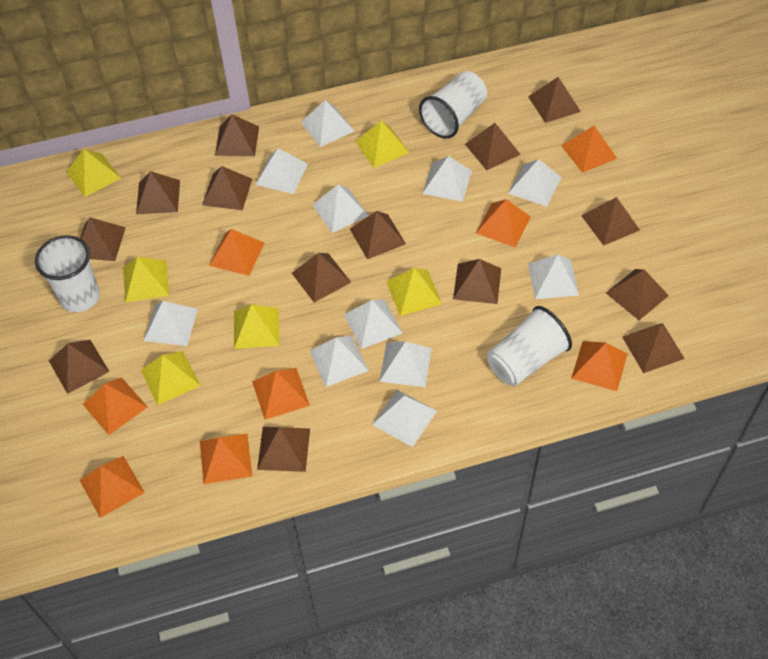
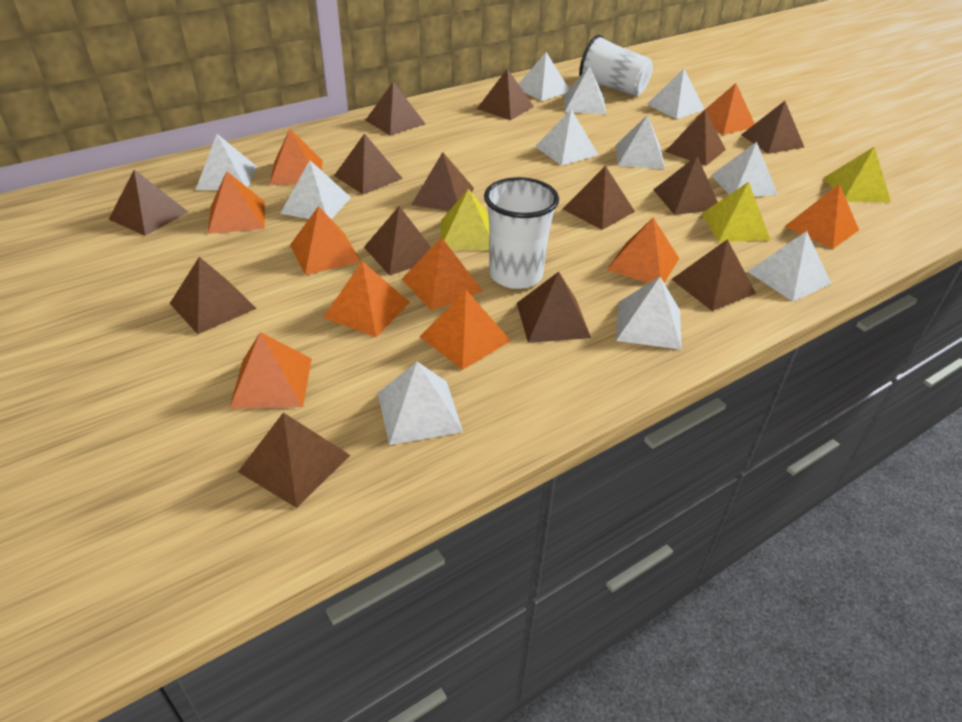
orange pyramid: 8 -> 10
white cup: 3 -> 2
yellow pyramid: 6 -> 3

